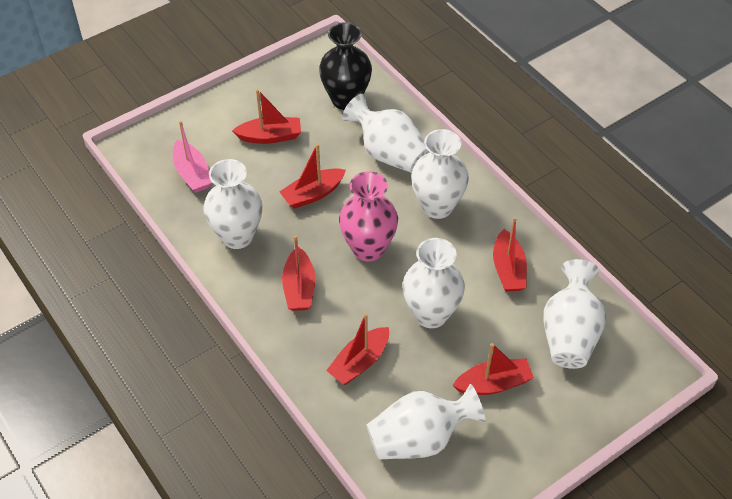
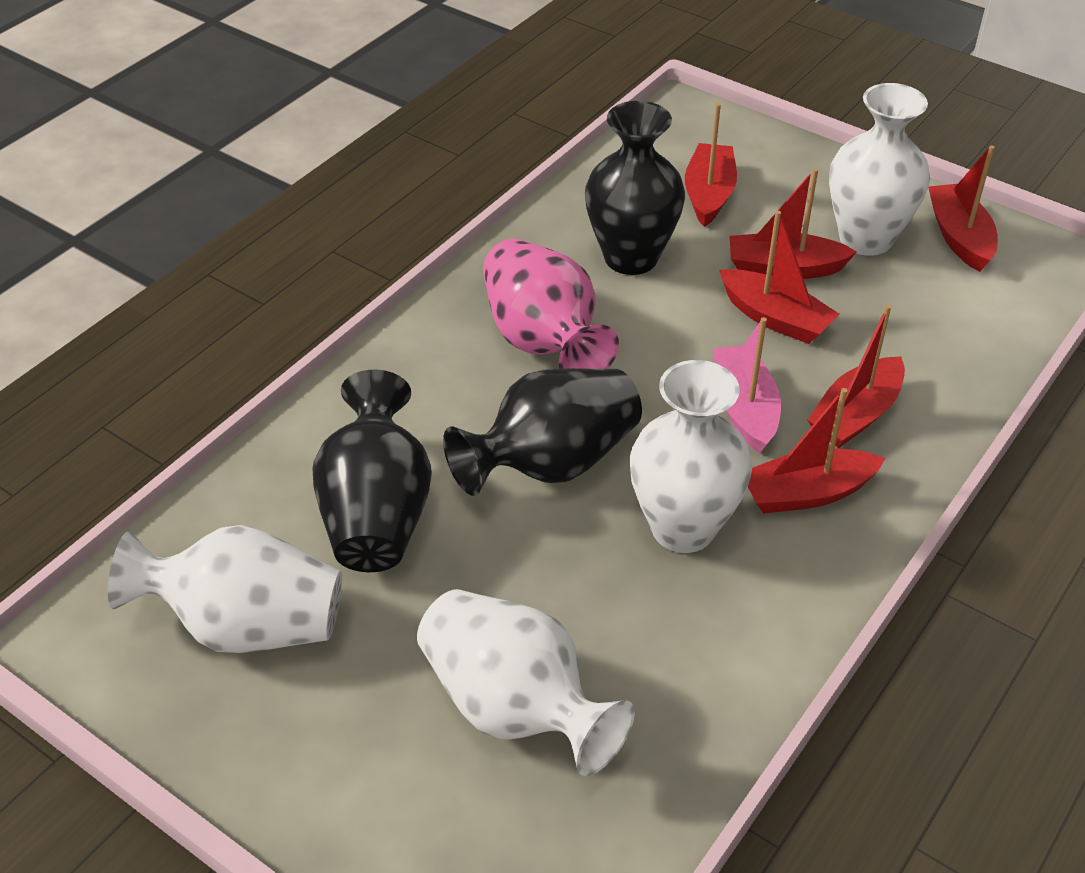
black vase: 1 -> 3
white vase: 6 -> 4

